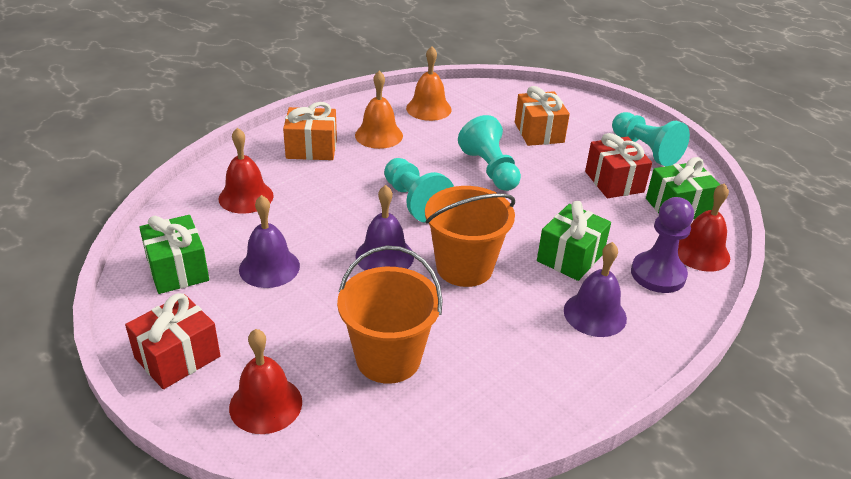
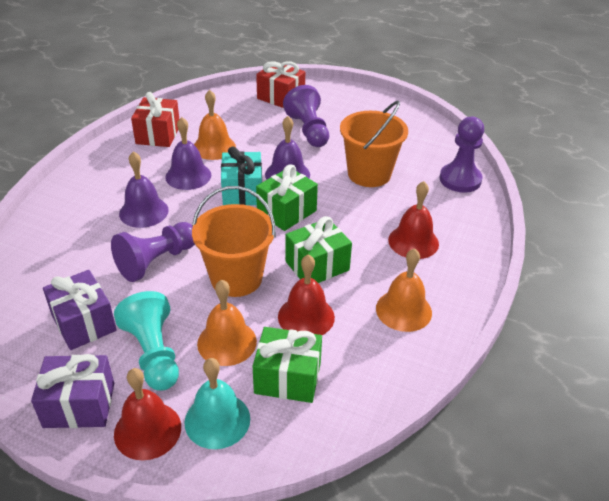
orange bell: 2 -> 3
orange gift: 2 -> 0
purple gift: 0 -> 2
purple pawn: 1 -> 3
turquoise bell: 0 -> 1
turquoise gift: 0 -> 1
turquoise pawn: 3 -> 1

